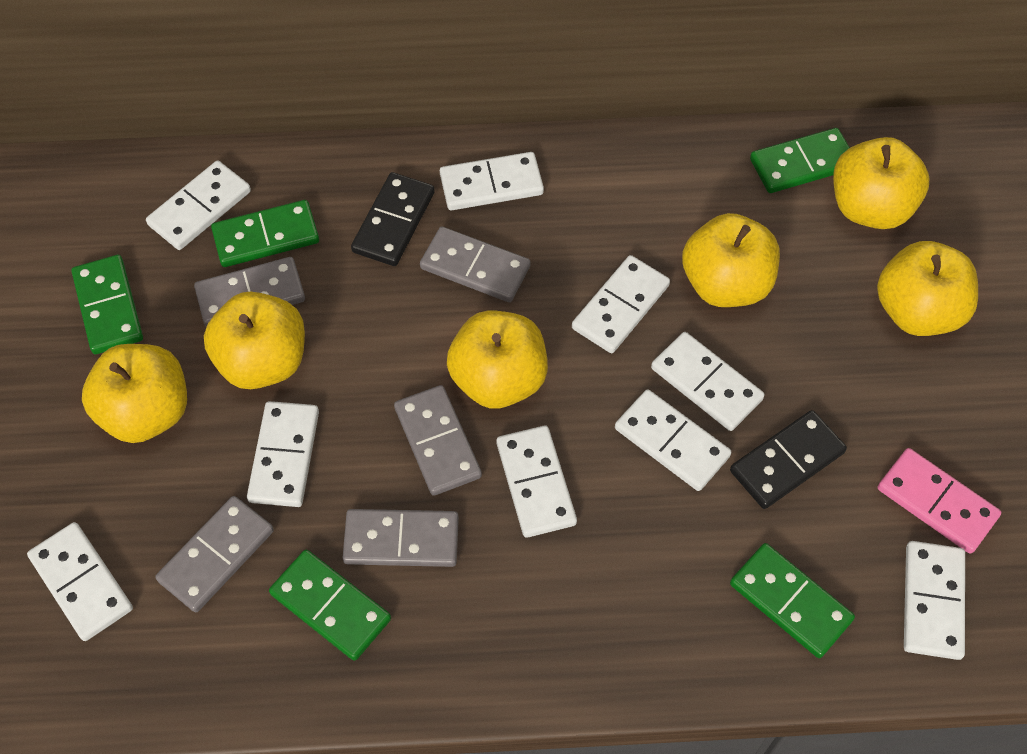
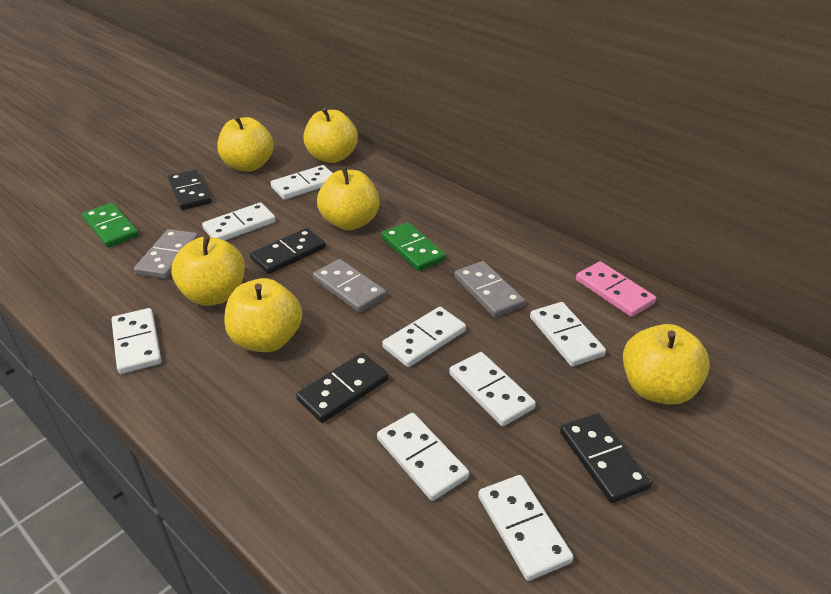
black domino: 2 -> 4
green domino: 5 -> 2
grey domino: 5 -> 3
white domino: 9 -> 8

